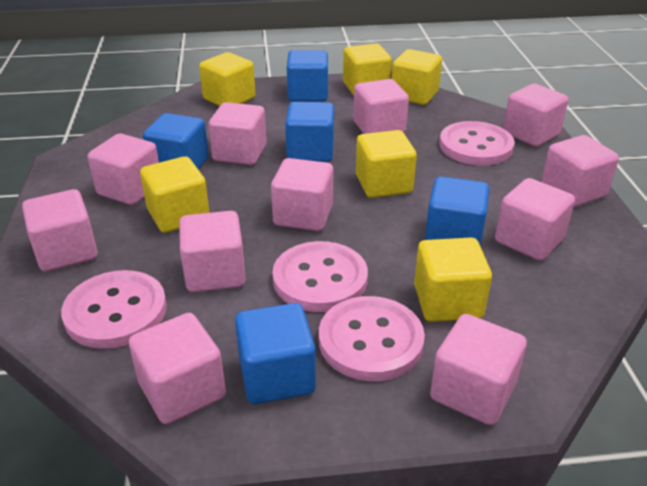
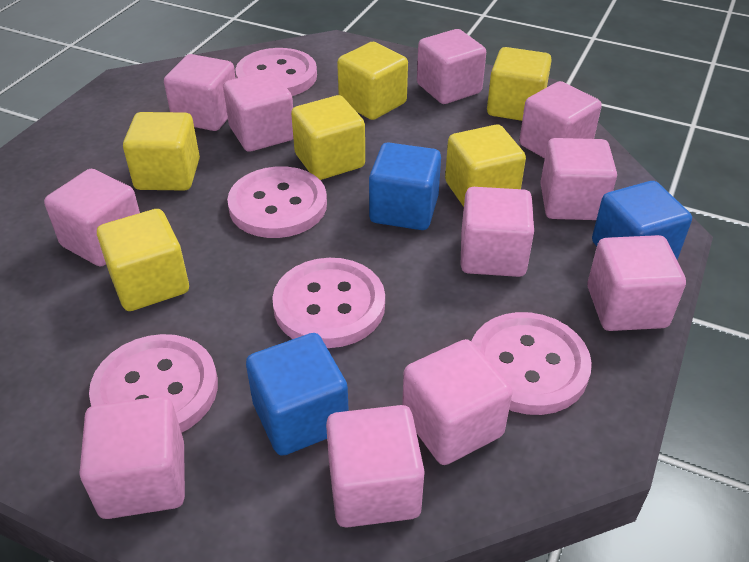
blue cube: 5 -> 3
pink button: 4 -> 5

